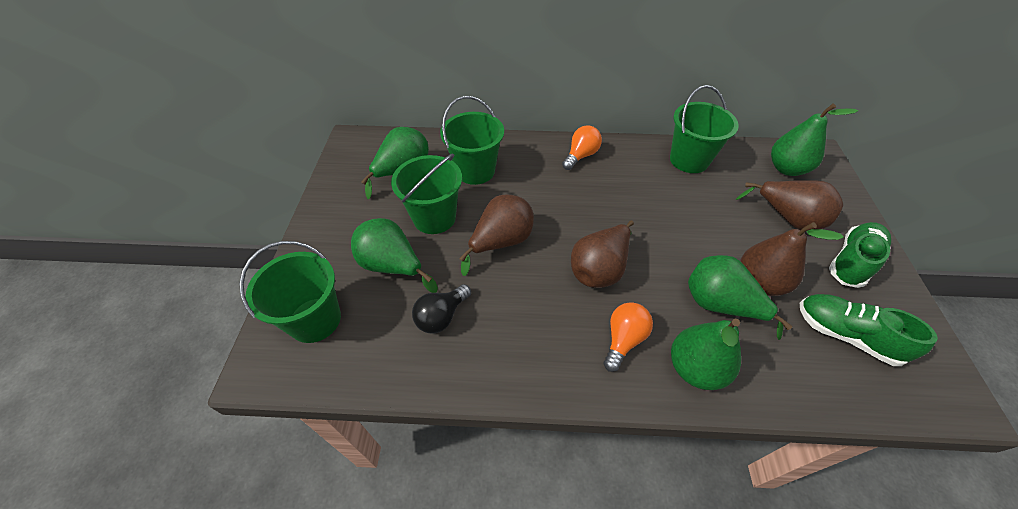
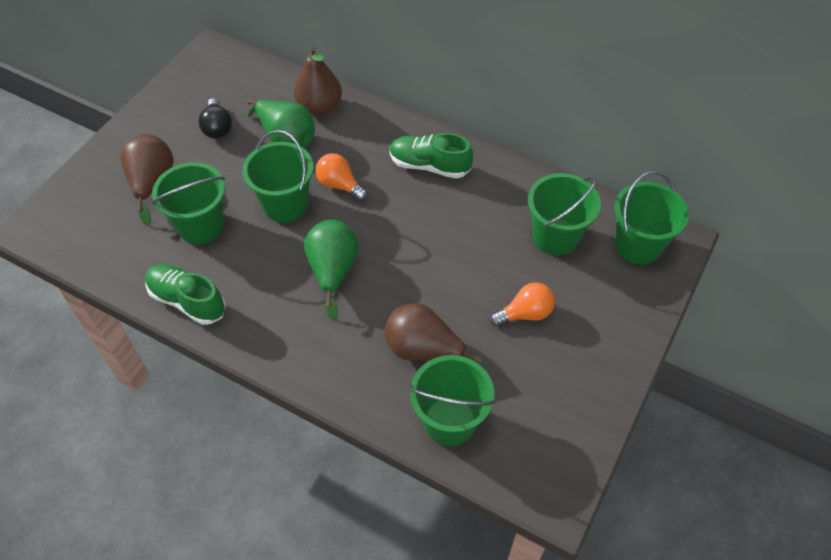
brown pear: 4 -> 3
green bucket: 4 -> 5
green pear: 5 -> 2

